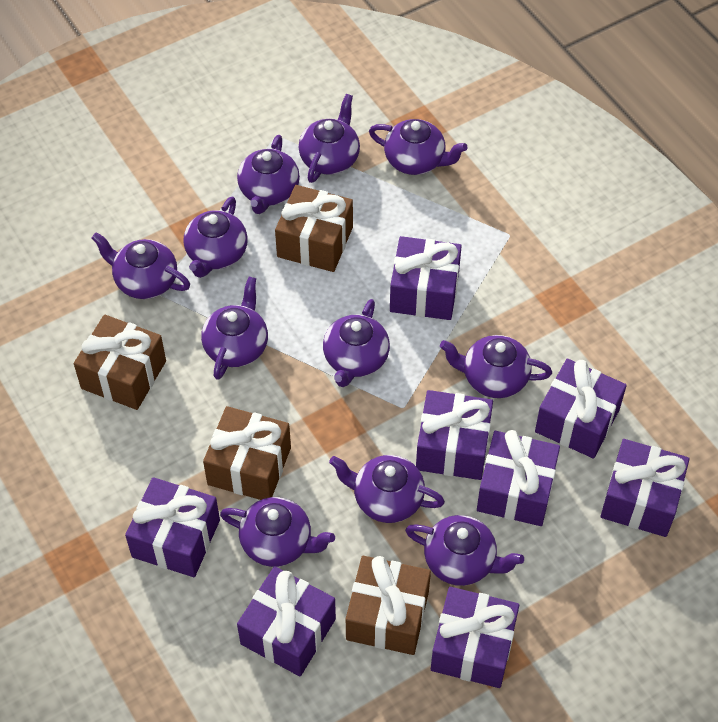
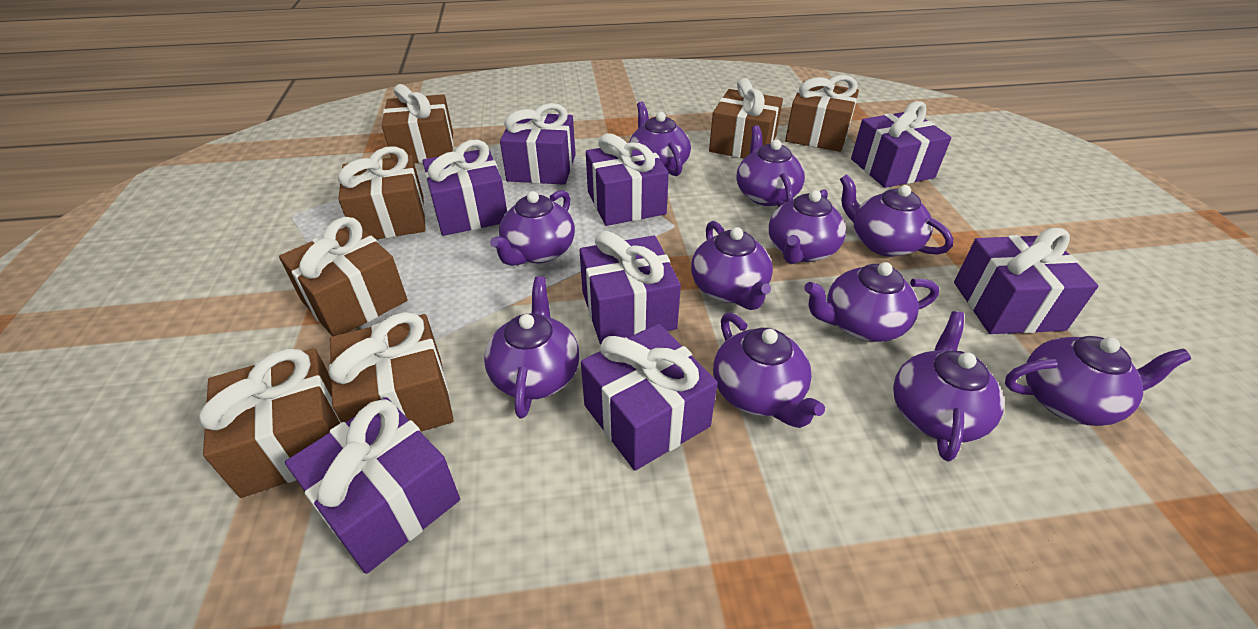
brown gift: 4 -> 7

